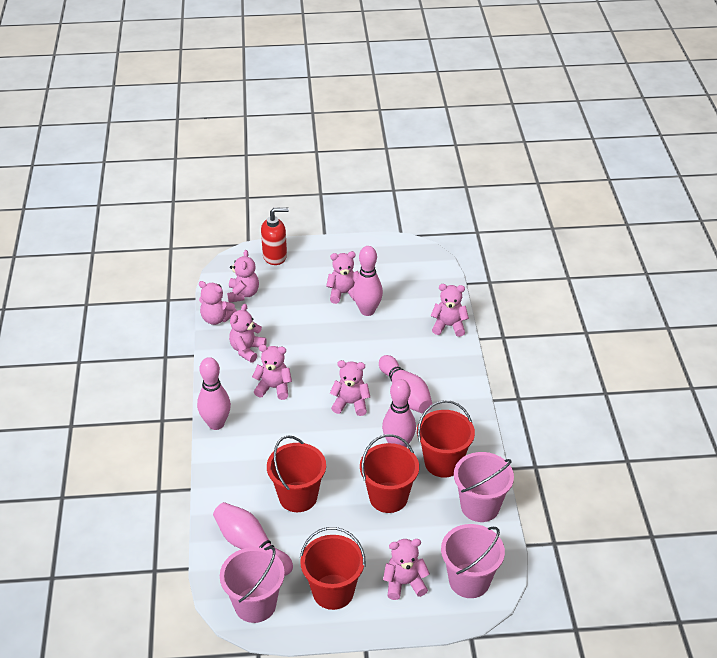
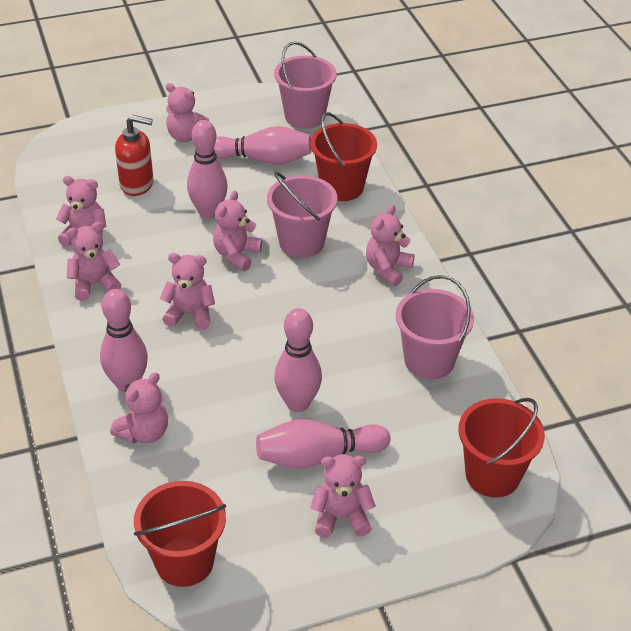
red bucket: 4 -> 3

